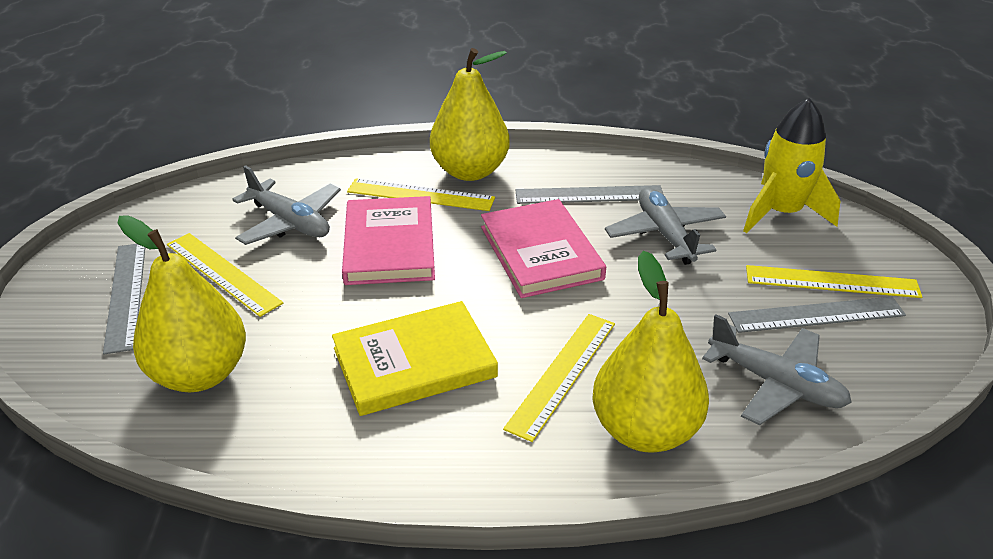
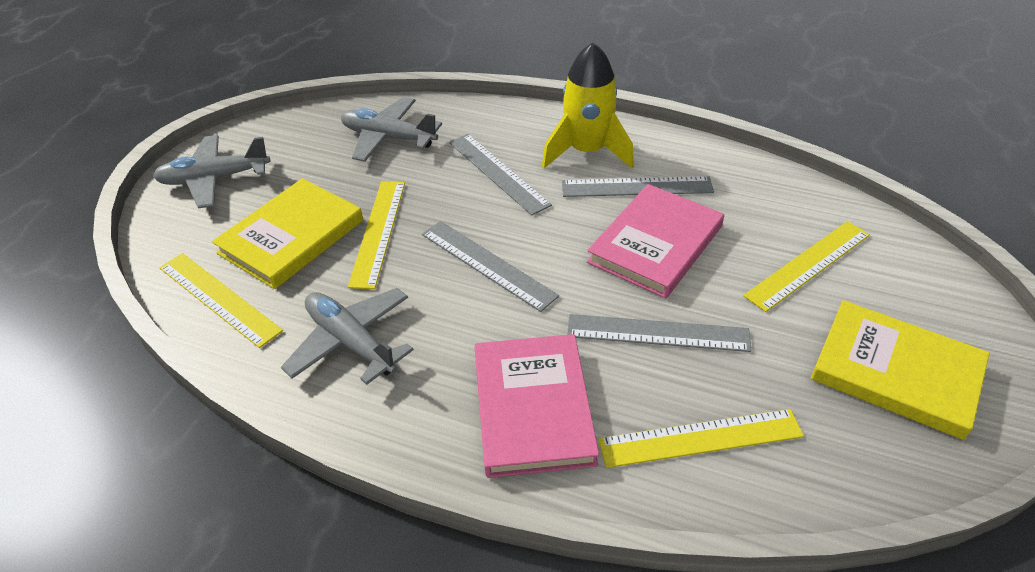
grey ruler: 3 -> 4
yellow book: 1 -> 2
yellow pear: 3 -> 0

